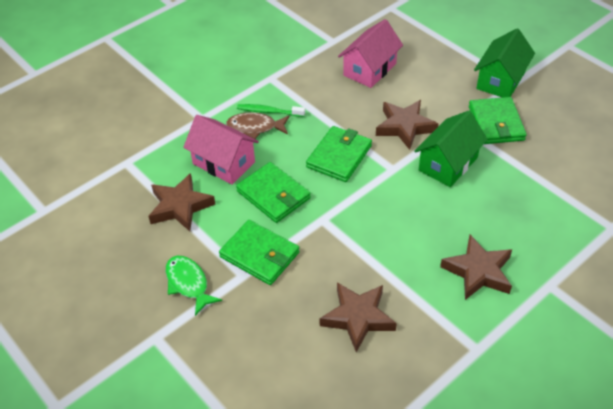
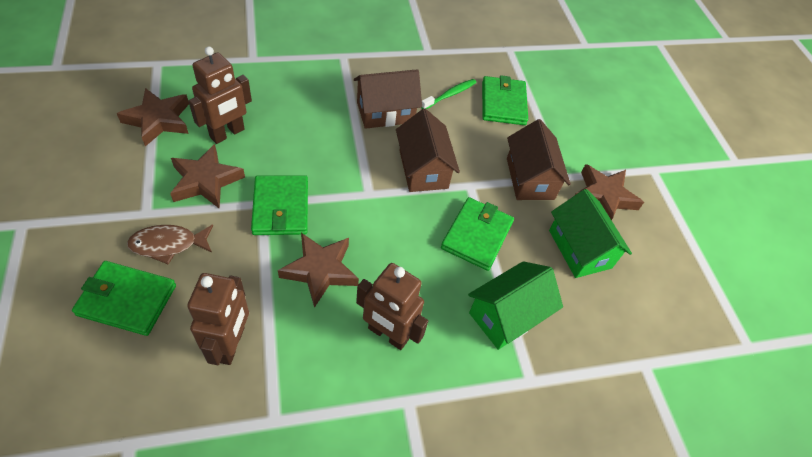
brown house: 0 -> 3
brown robot: 0 -> 3
green fish: 1 -> 0
pink house: 2 -> 0

